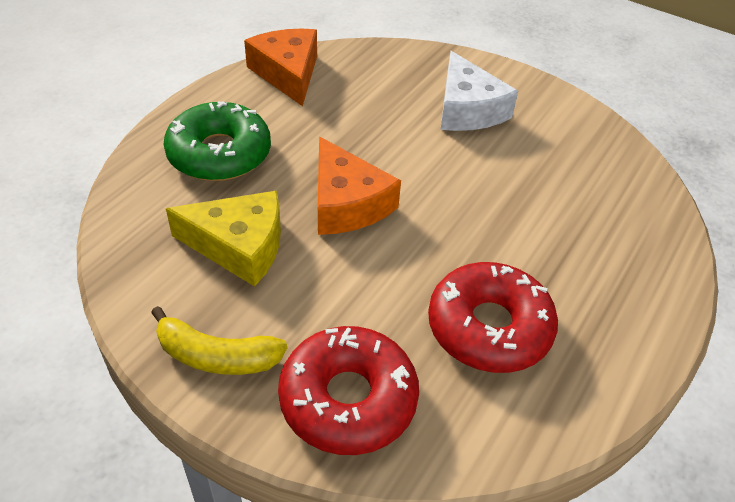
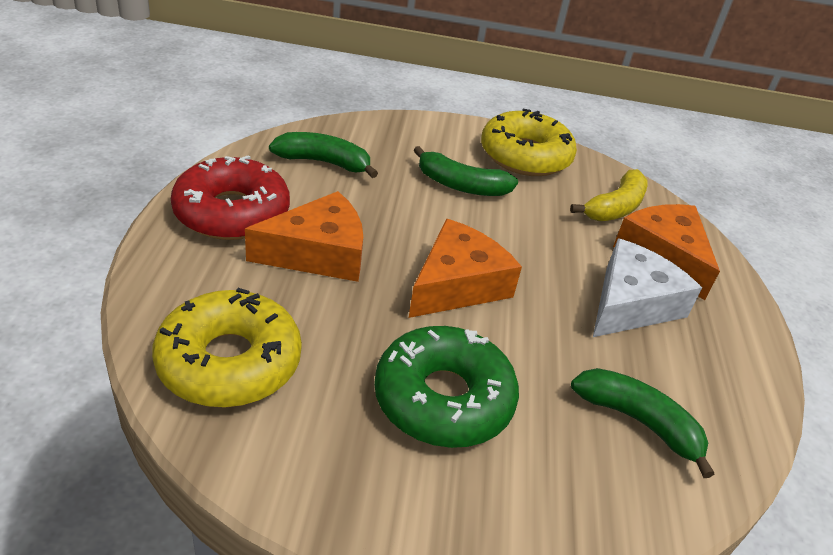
green banana: 0 -> 3
orange cheese: 2 -> 3
red donut: 2 -> 1
yellow cheese: 1 -> 0
yellow donut: 0 -> 2

